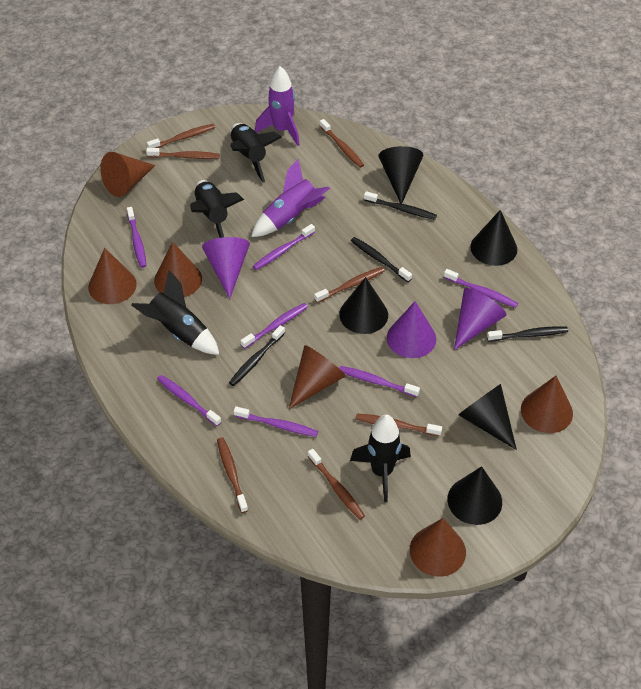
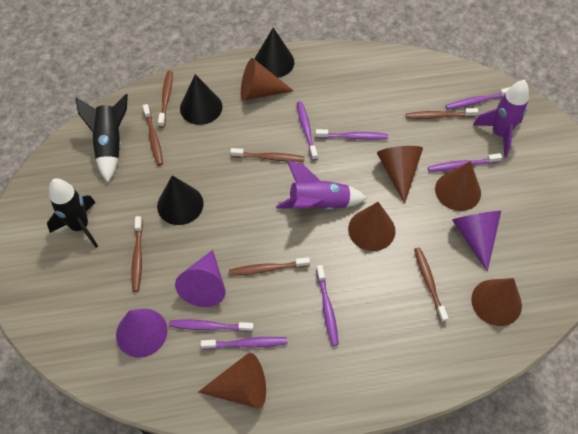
black cone: 5 -> 3
black rocket: 4 -> 2
black toothbrush: 4 -> 0

